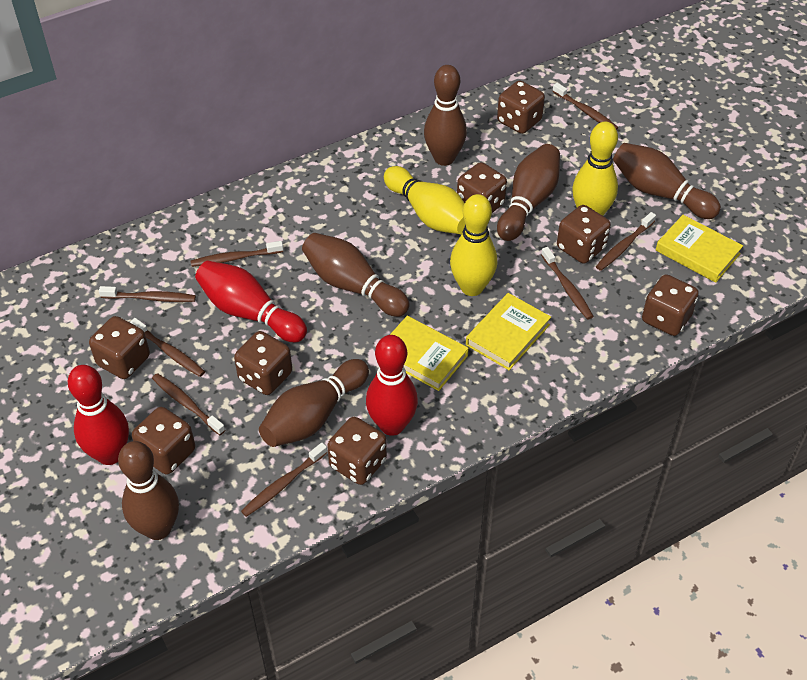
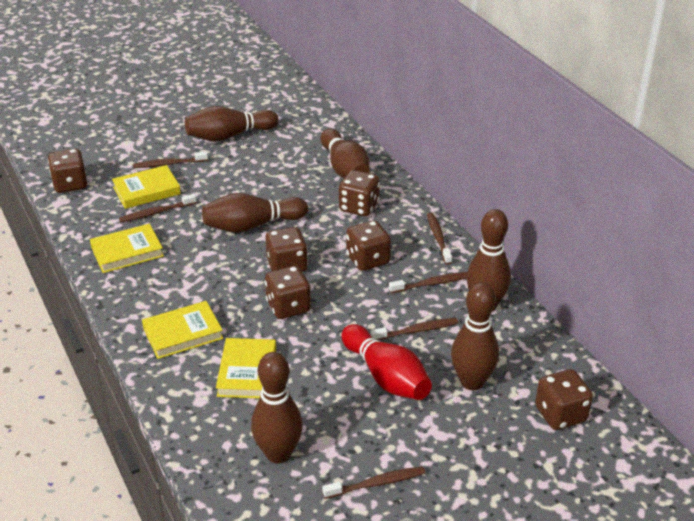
brown dice: 8 -> 6
brown toothbrush: 8 -> 6
red bowling pin: 3 -> 1
yellow book: 3 -> 4
yellow bowling pin: 3 -> 0

